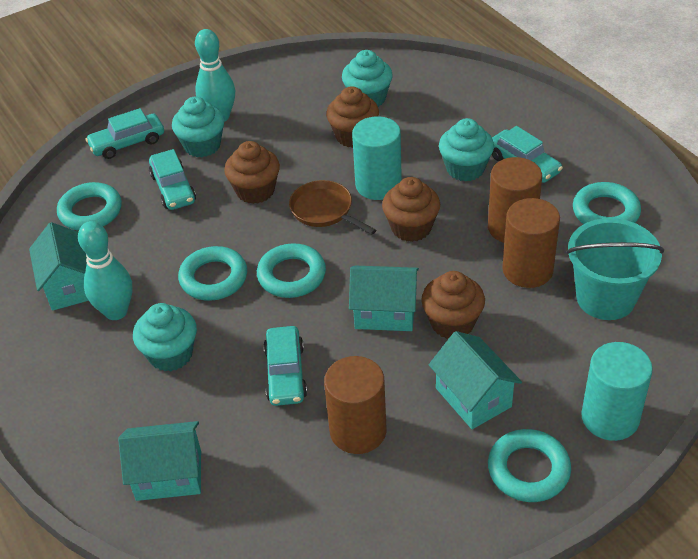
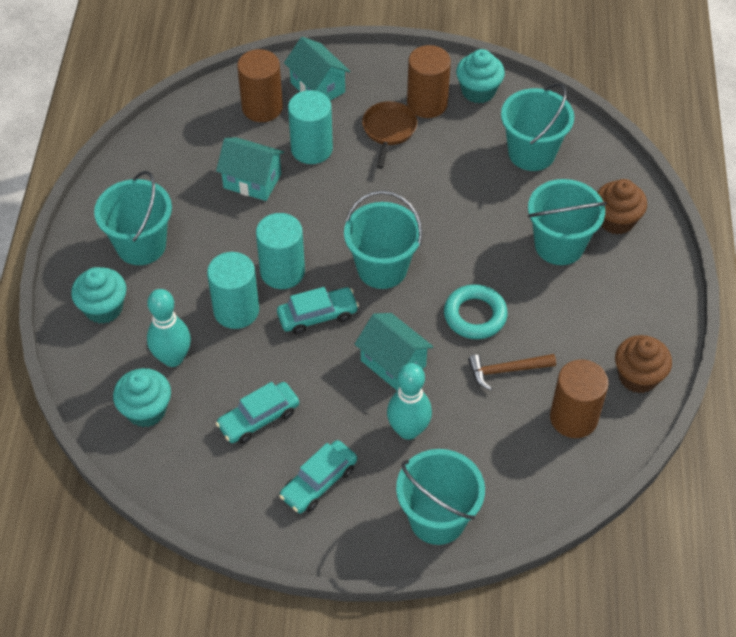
brown cupcake: 4 -> 2
brown hammer: 0 -> 1
turquoise bucket: 1 -> 5
turquoise car: 4 -> 3
turquoise cupcake: 4 -> 3
turquoise cylinder: 2 -> 3
turquoise house: 4 -> 3
turquoise ring: 5 -> 1

